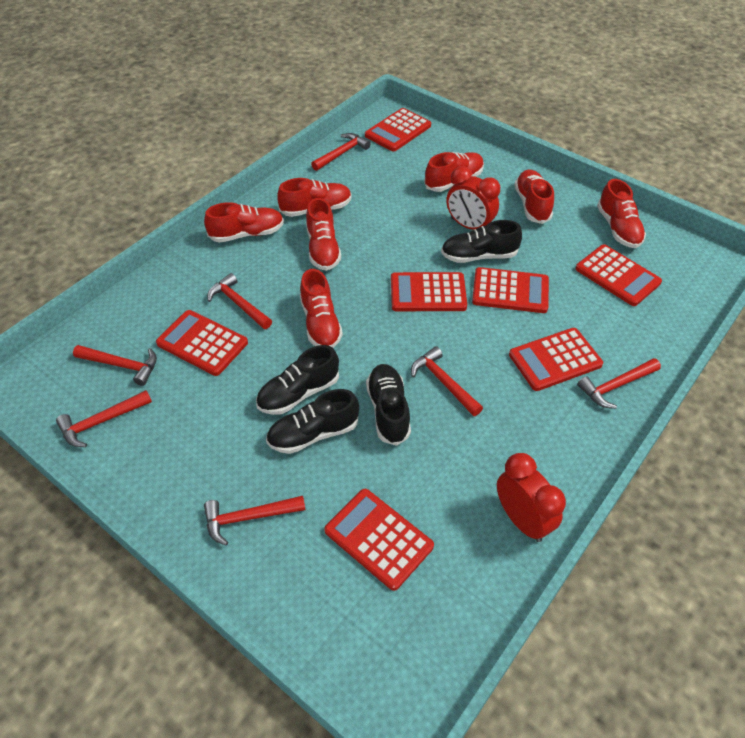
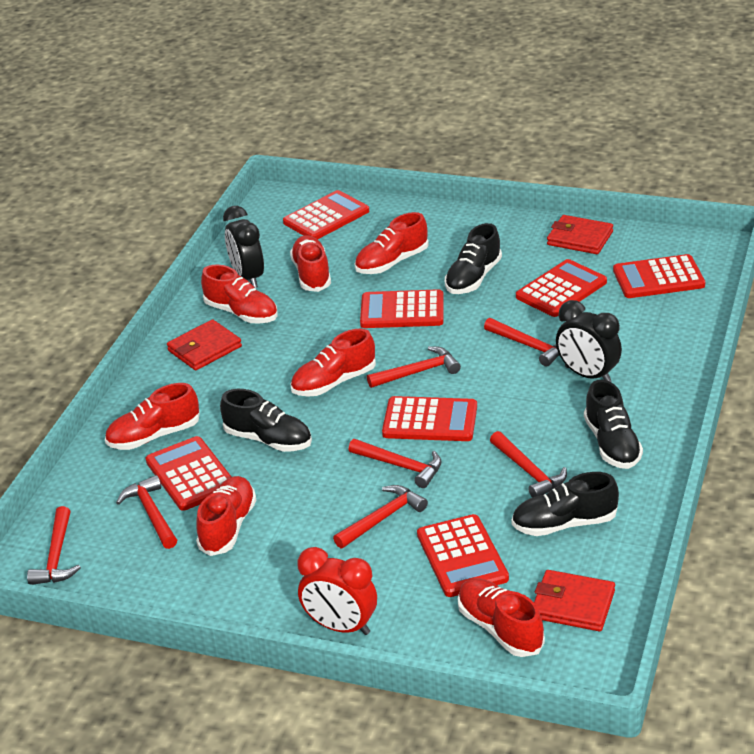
black clock: 0 -> 2
red clock: 2 -> 1
red wallet: 0 -> 3

